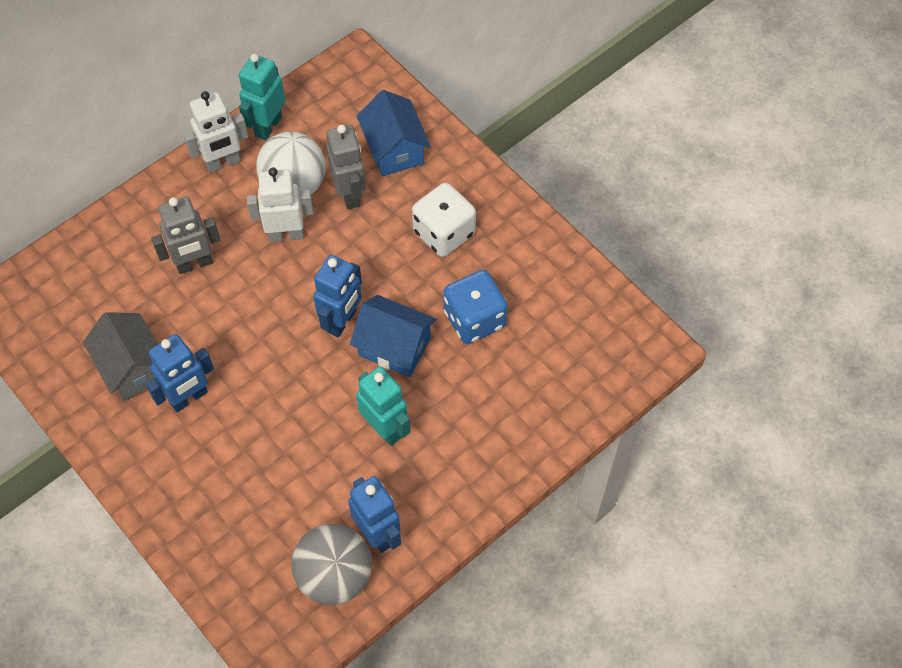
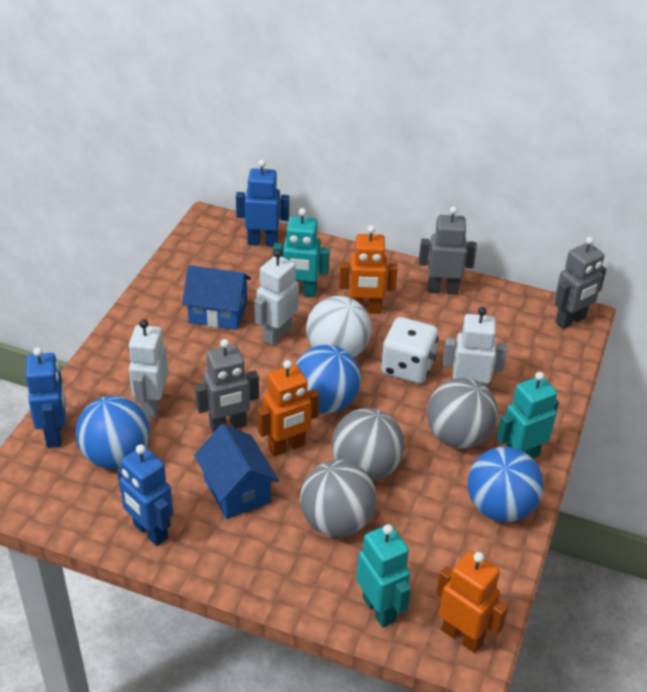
blue ball: 0 -> 3
blue dice: 1 -> 0
grey ball: 1 -> 3
grey house: 1 -> 0
grey robot: 2 -> 3
orange robot: 0 -> 3
turquoise robot: 2 -> 3
white robot: 2 -> 3

